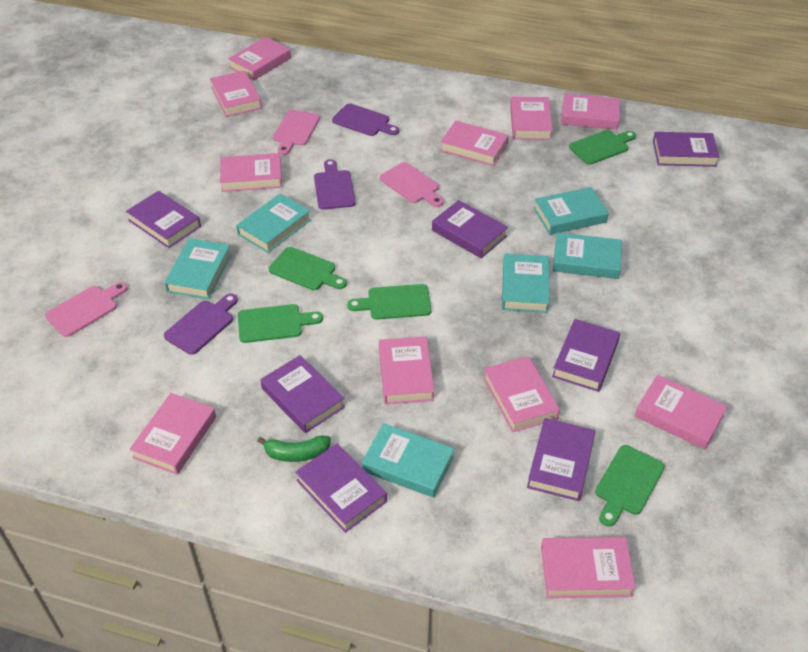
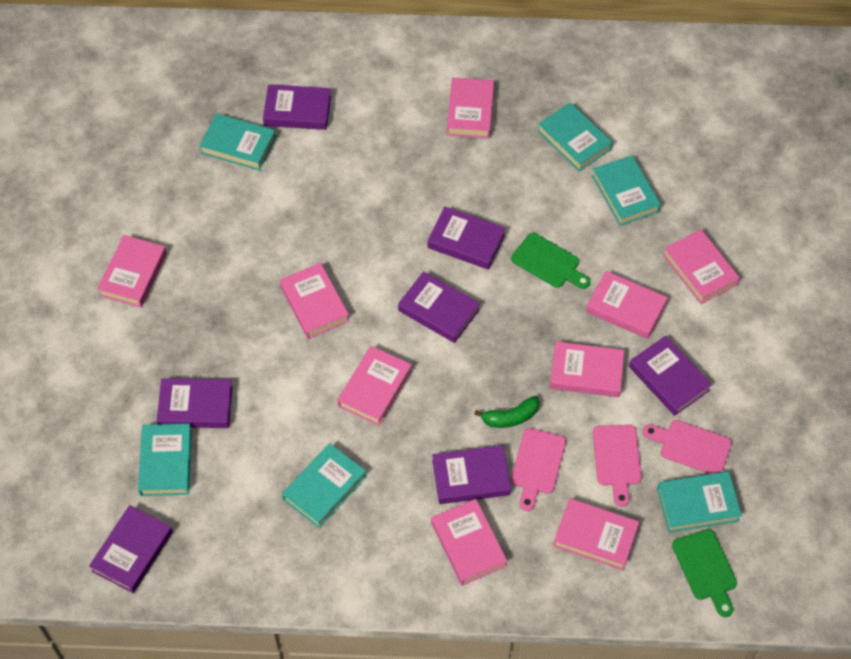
green cutting board: 5 -> 2
pink book: 11 -> 9
purple cutting board: 3 -> 0

